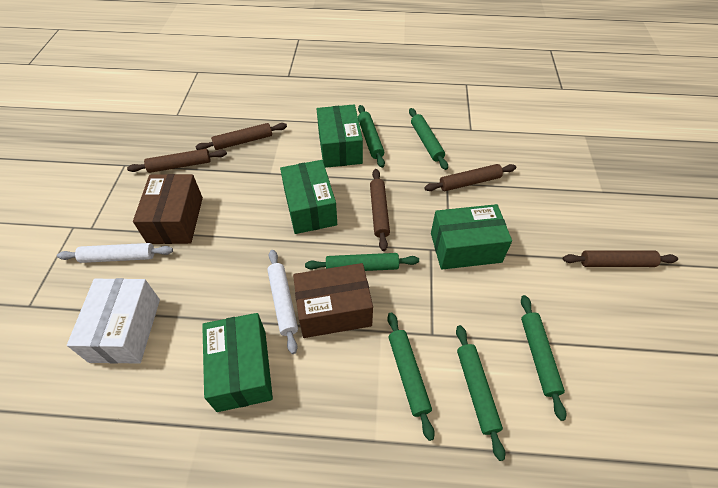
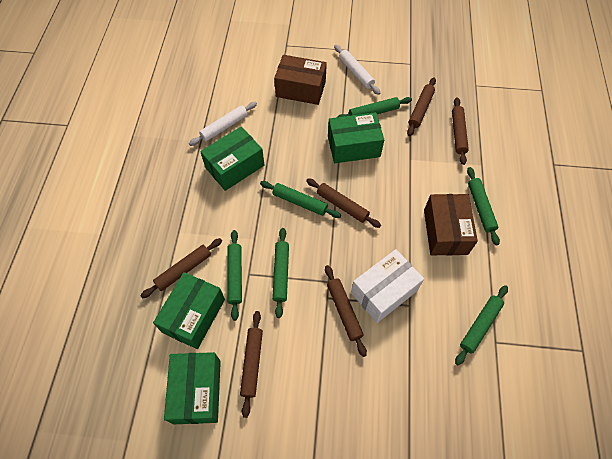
brown rolling pin: 5 -> 6

